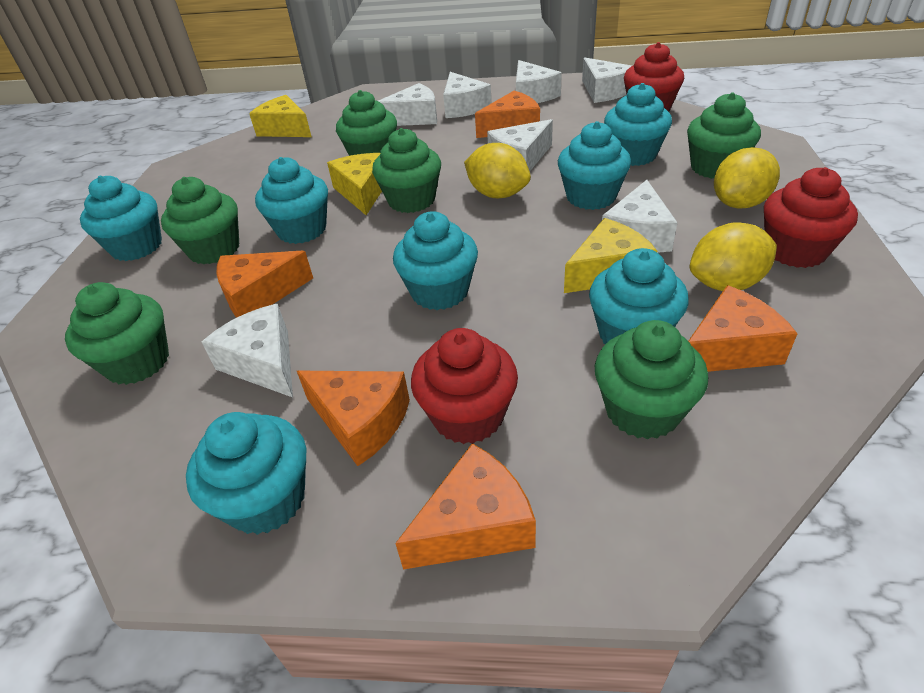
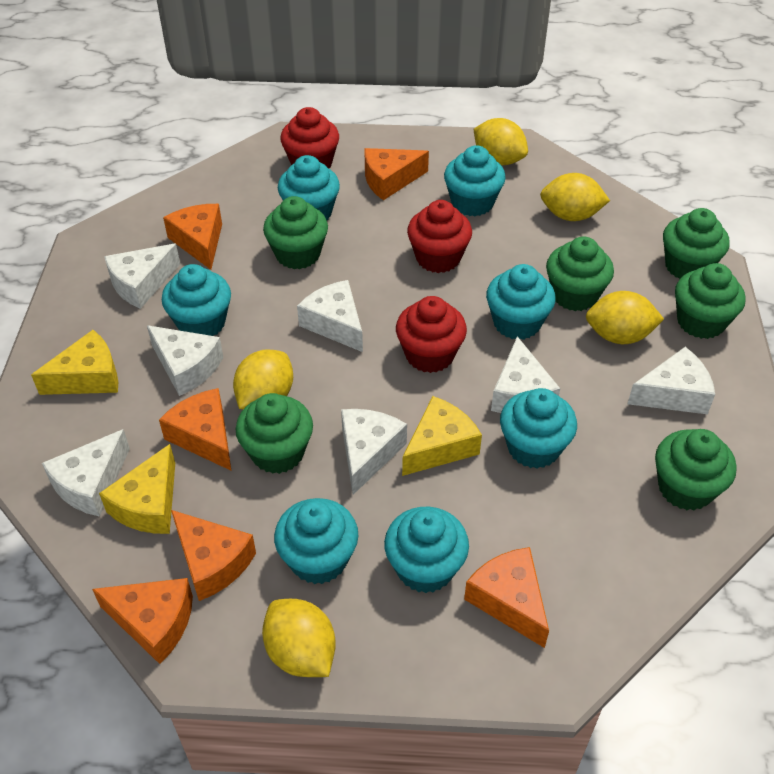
orange cheese: 5 -> 6
yellow lemon: 3 -> 5

